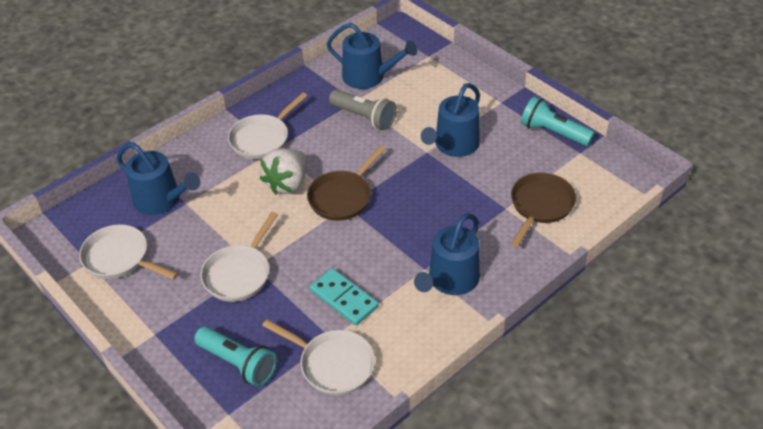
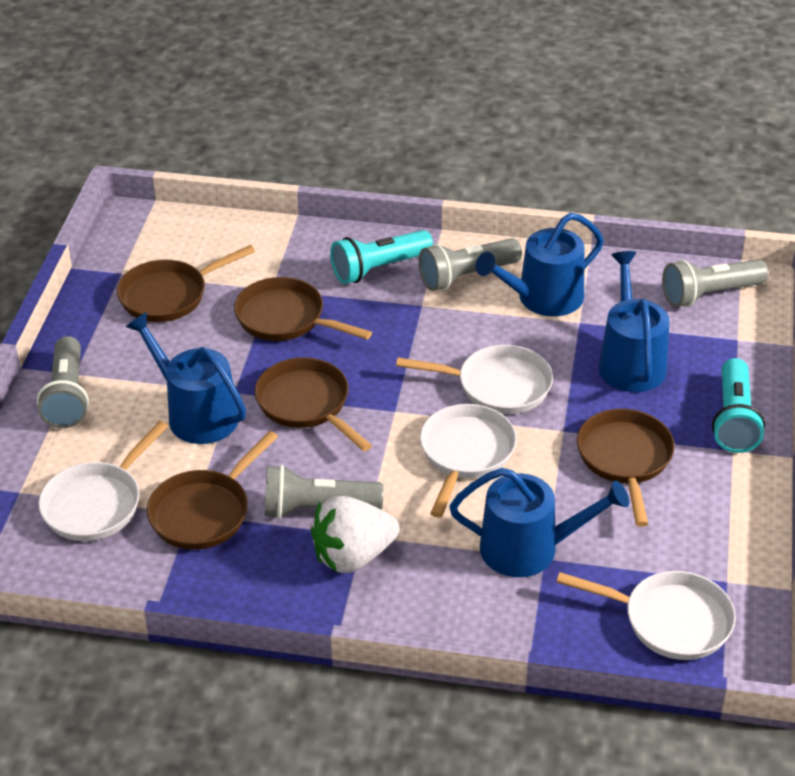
brown pan: 2 -> 5
grey flashlight: 1 -> 4
turquoise domino: 1 -> 0

